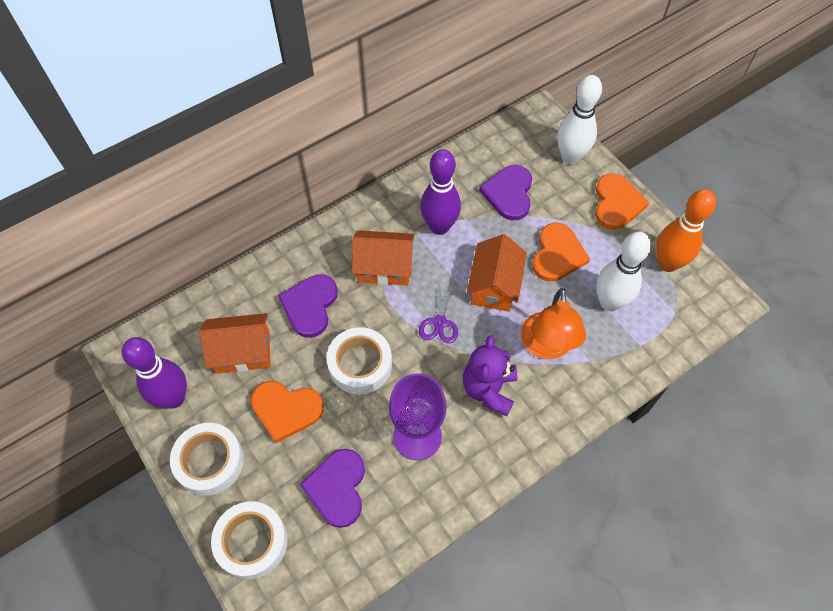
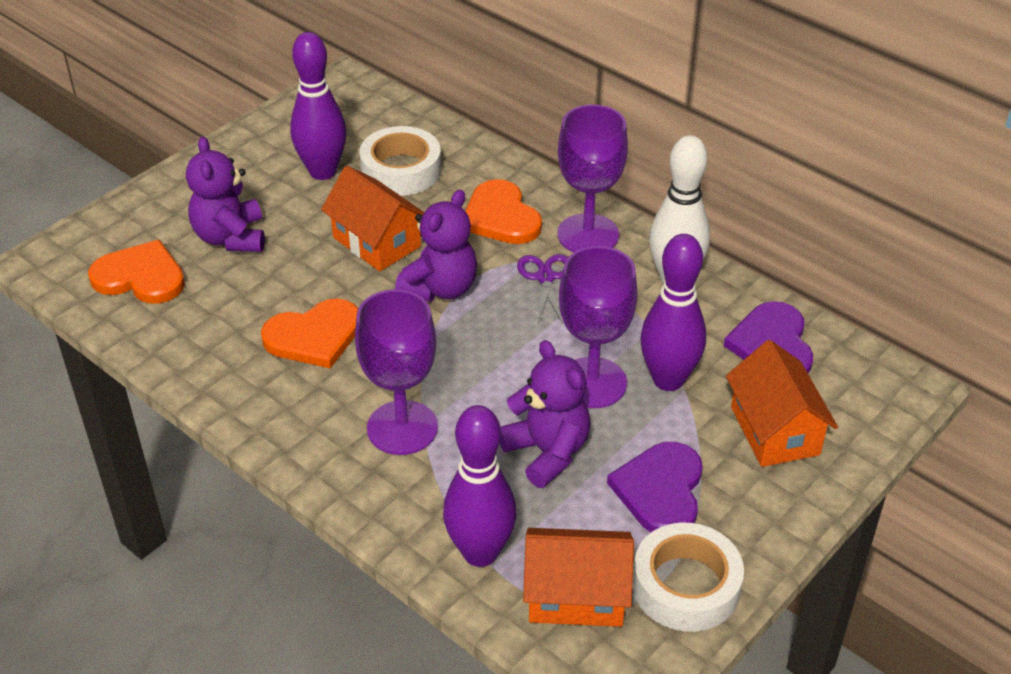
orange bowling pin: 1 -> 0
orange lamp: 1 -> 0
purple bowling pin: 2 -> 3
purple goblet: 1 -> 3
purple heart: 3 -> 2
purple teddy bear: 1 -> 3
white bowling pin: 2 -> 1
white tape: 3 -> 2

